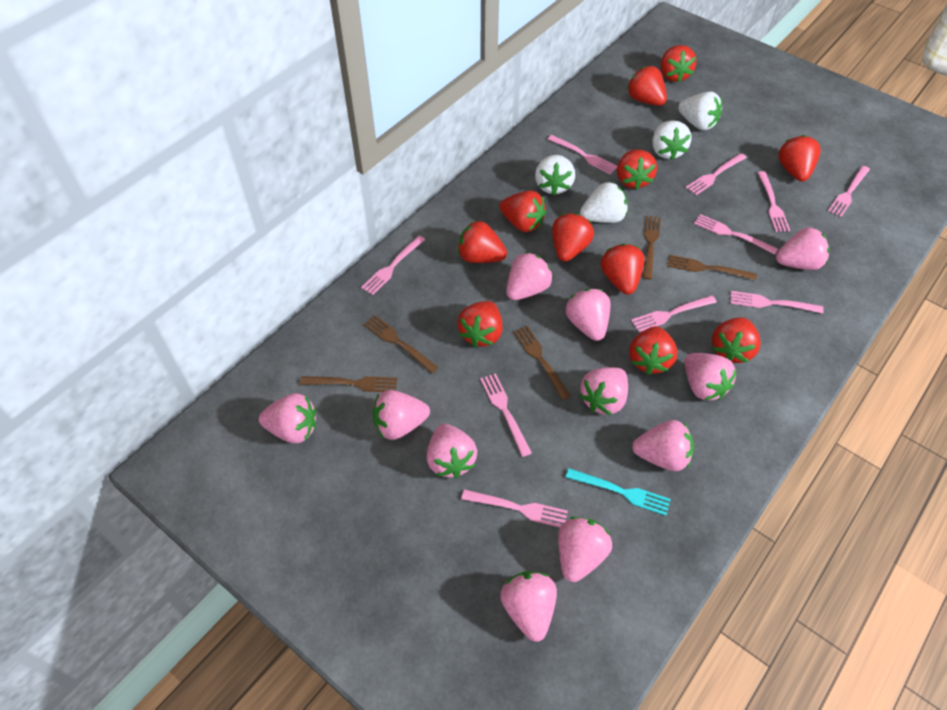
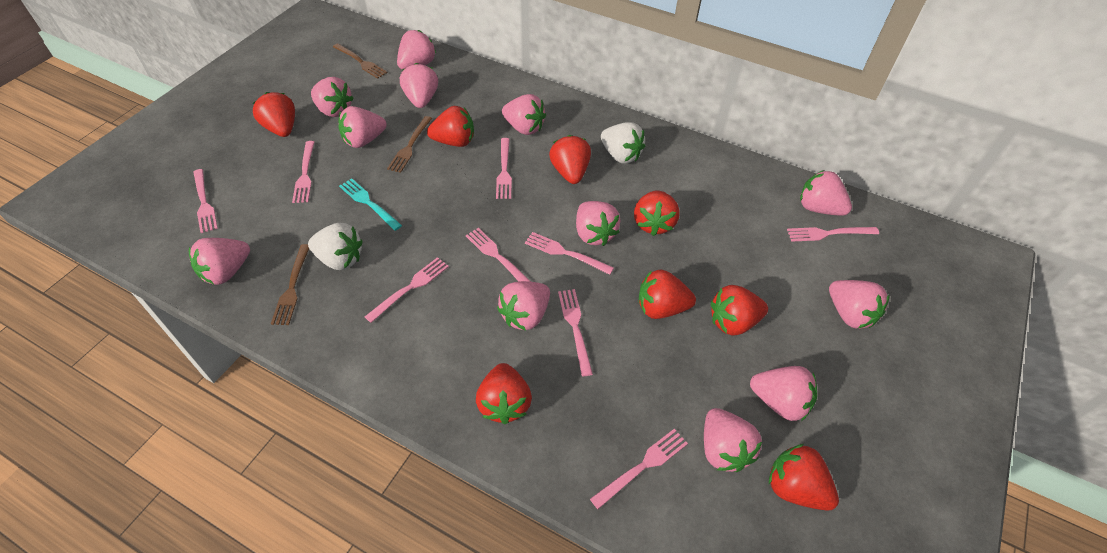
brown fork: 5 -> 3
pink fork: 10 -> 9
pink strawberry: 11 -> 12
red strawberry: 11 -> 8
white strawberry: 4 -> 2

